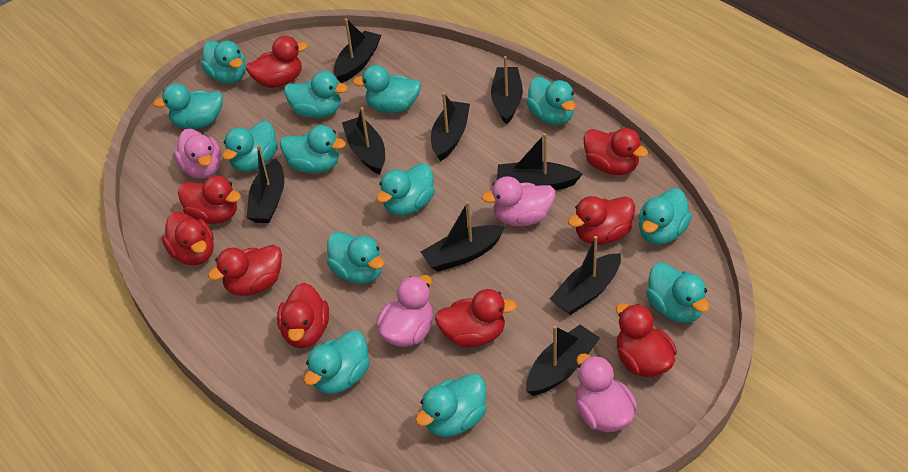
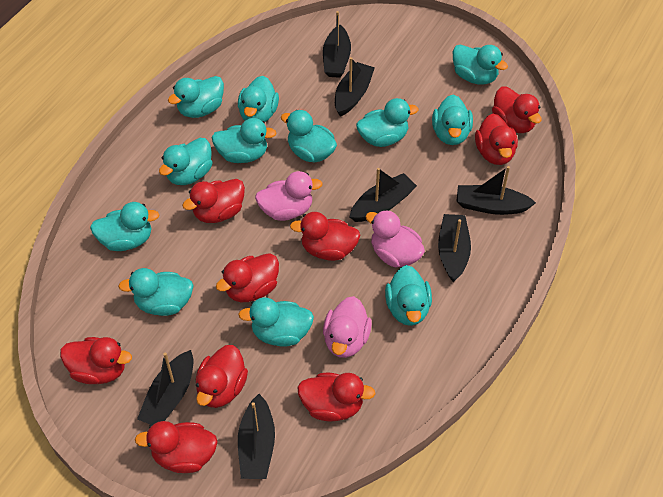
black boat: 9 -> 7
pink duck: 4 -> 3
turquoise duck: 13 -> 12

